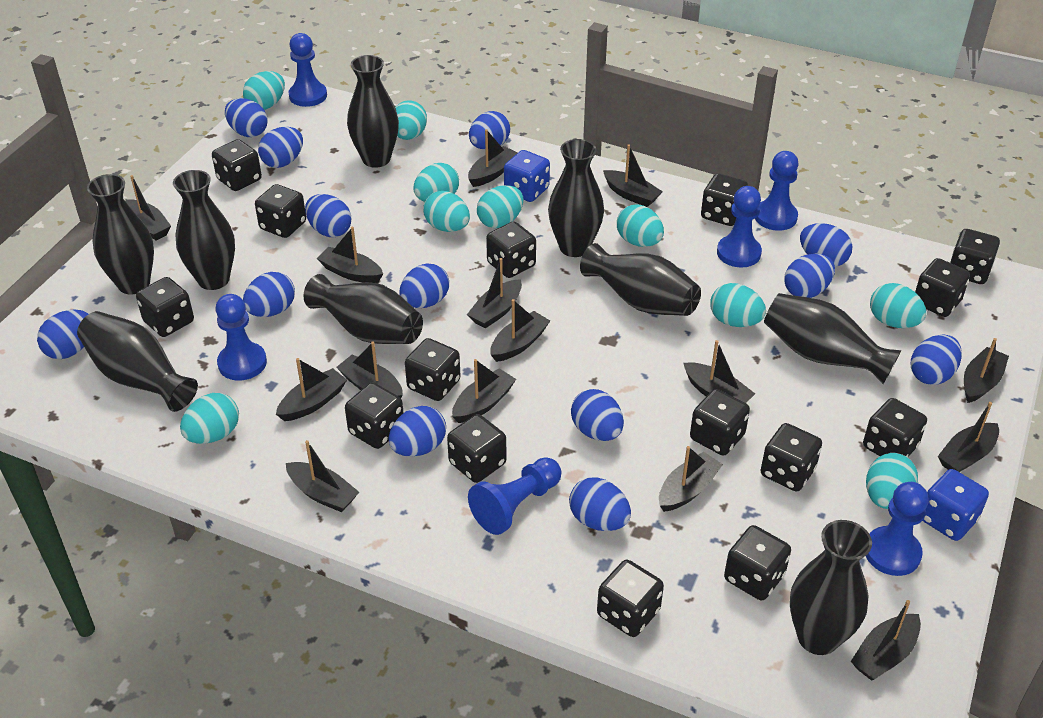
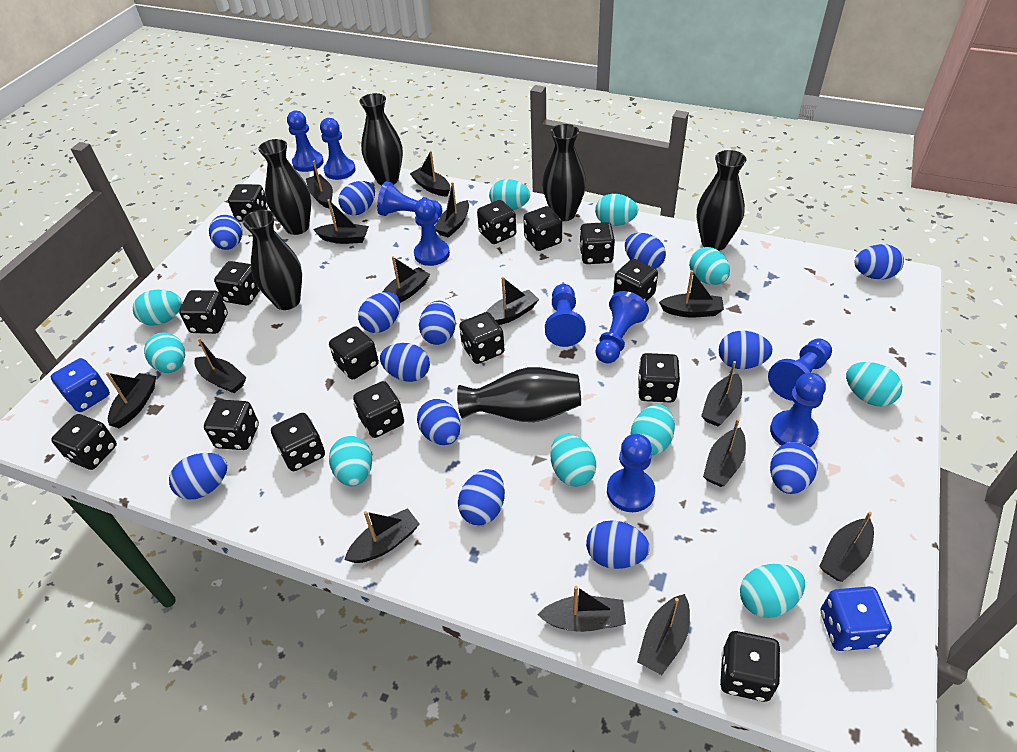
black vase: 9 -> 6
blue pawn: 6 -> 9

